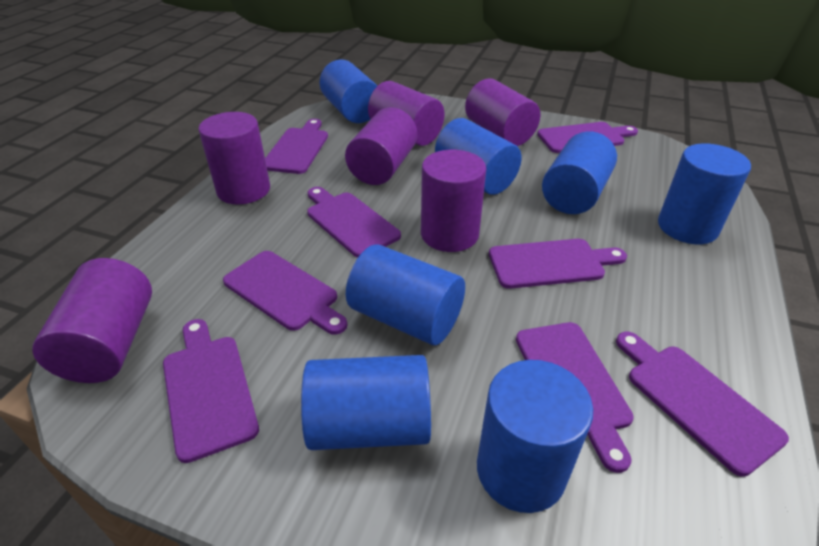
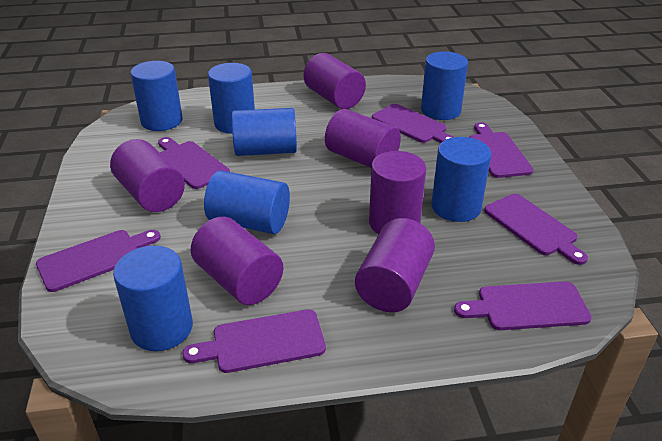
purple cutting board: 8 -> 7

